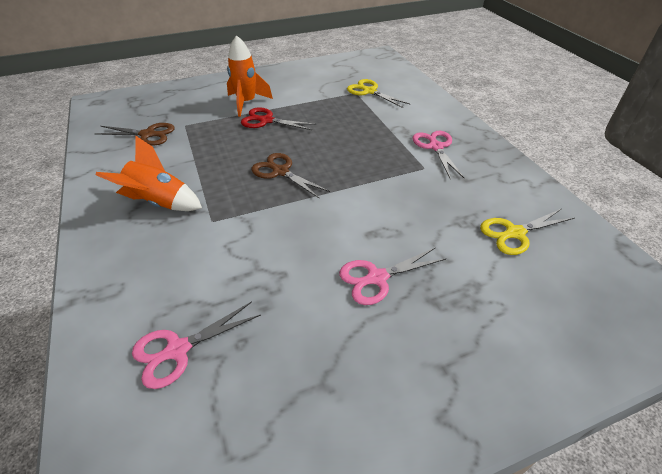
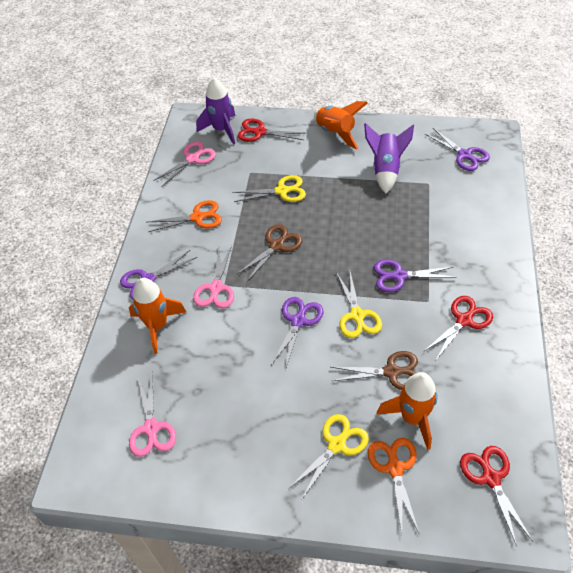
orange rocket: 2 -> 3
orange scissors: 0 -> 2
purple rocket: 0 -> 2
purple scissors: 0 -> 4
red scissors: 1 -> 3
yellow scissors: 2 -> 3

